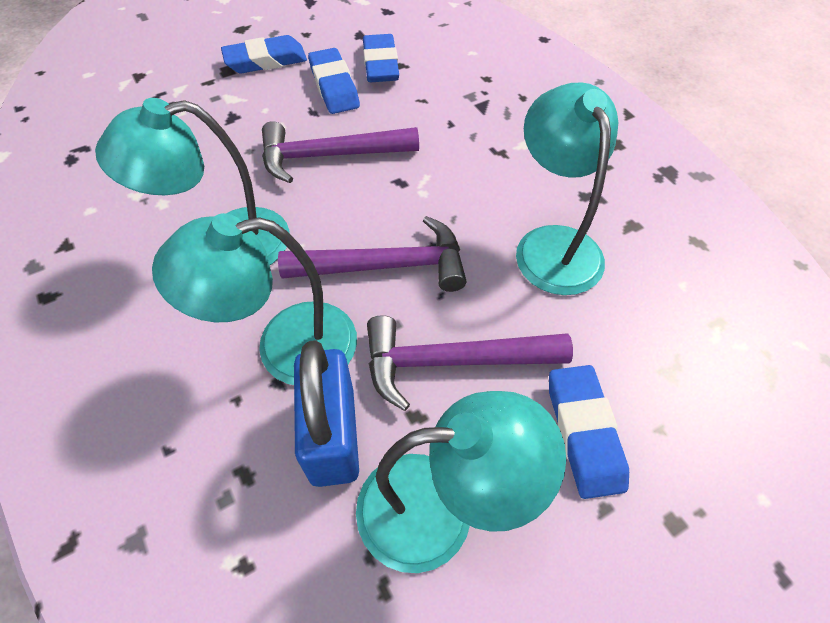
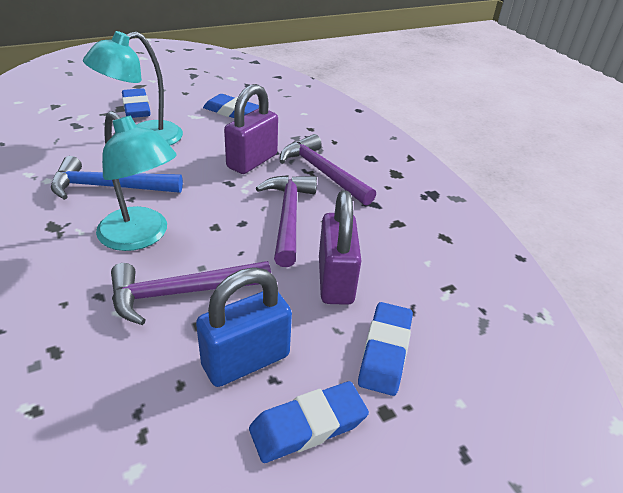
blue hammer: 0 -> 1
purple padlock: 0 -> 2
turquoise lamp: 4 -> 2

